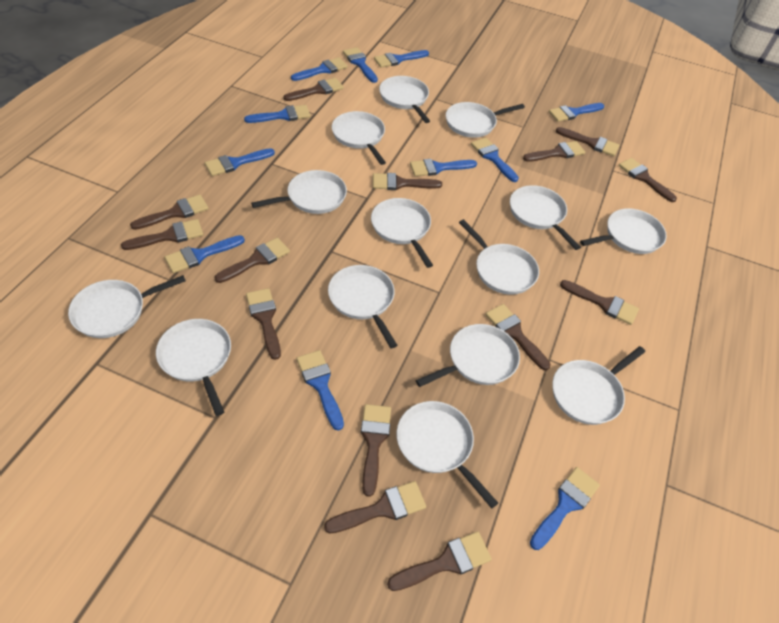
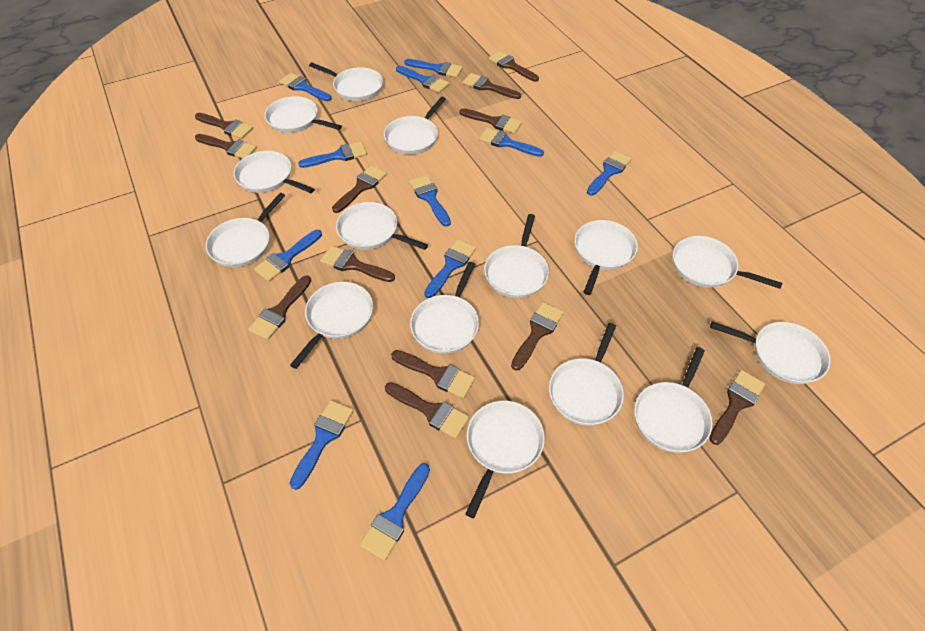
brown brush: 14 -> 12
white pan: 14 -> 15

